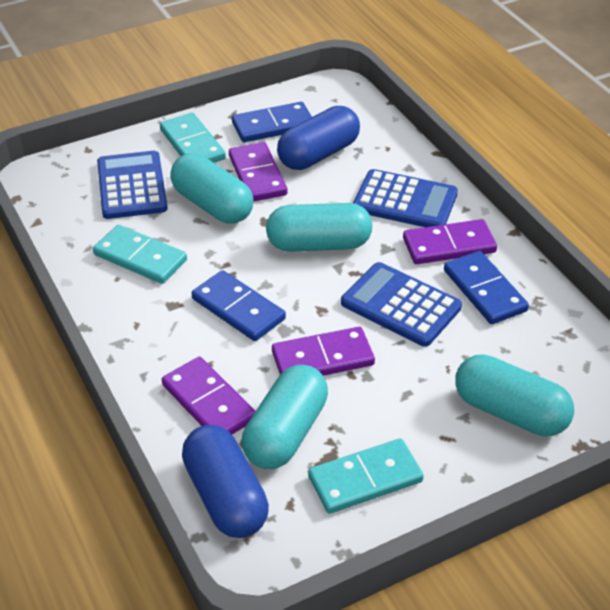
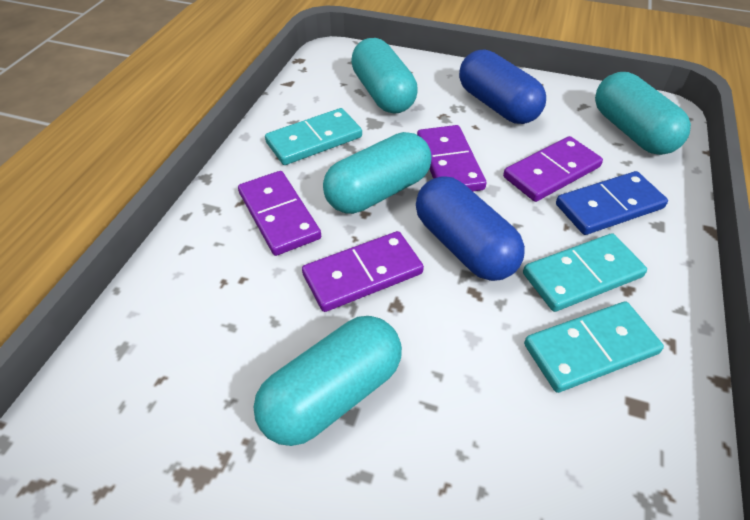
blue calculator: 3 -> 0
blue domino: 3 -> 1

